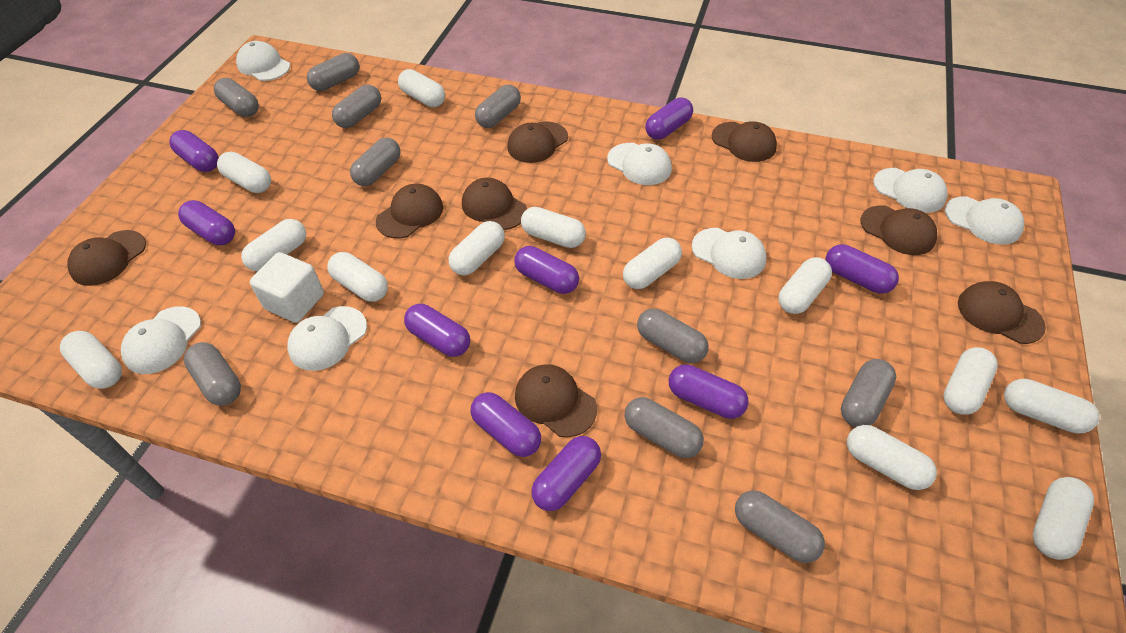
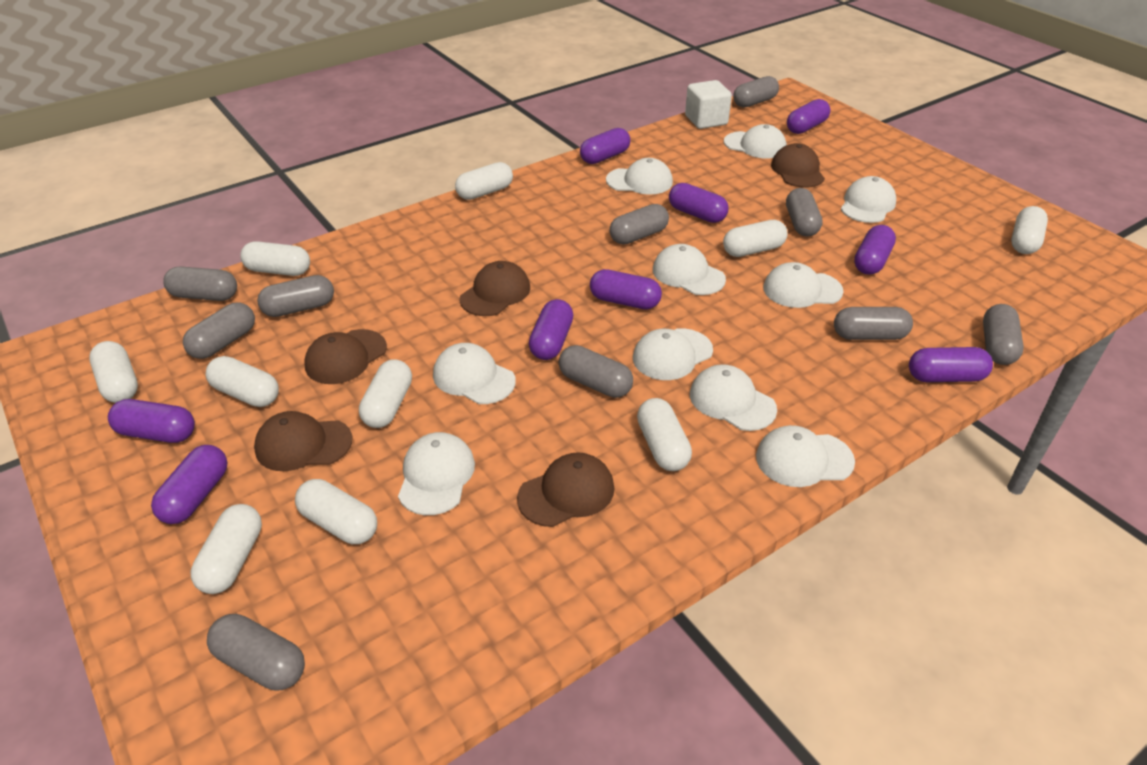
brown cap: 8 -> 5
white cap: 7 -> 10
white capsule: 13 -> 10

